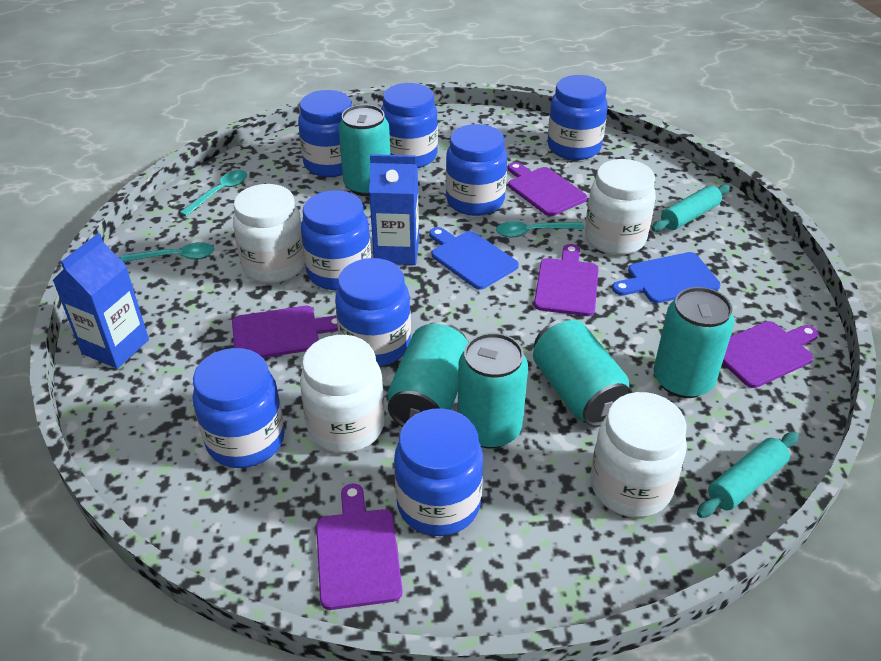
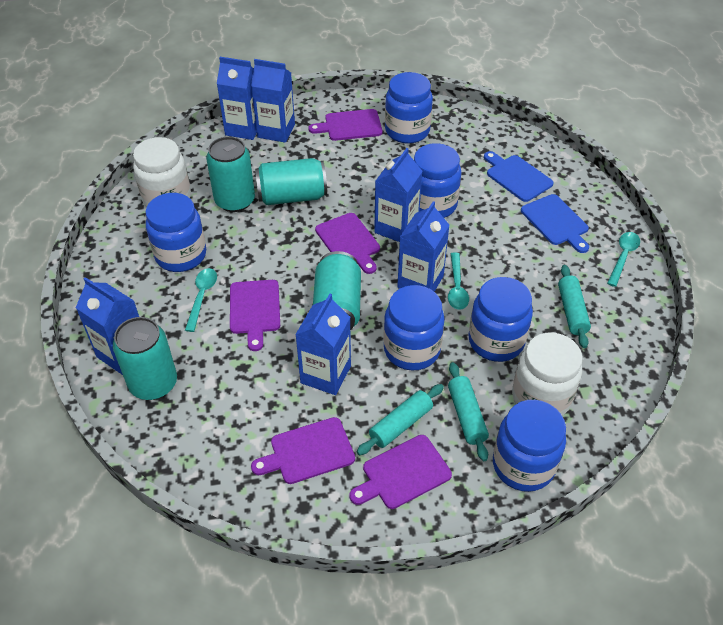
blue carton: 2 -> 6
blue jar: 8 -> 6
turquoise can: 5 -> 4
turquoise rolling pin: 2 -> 3
white jar: 4 -> 2

